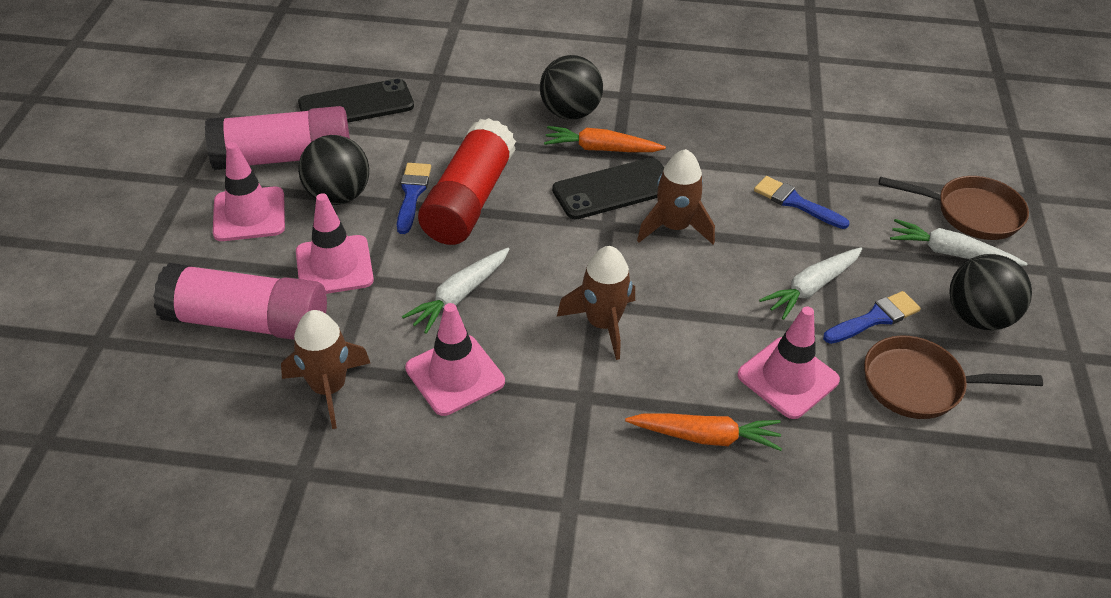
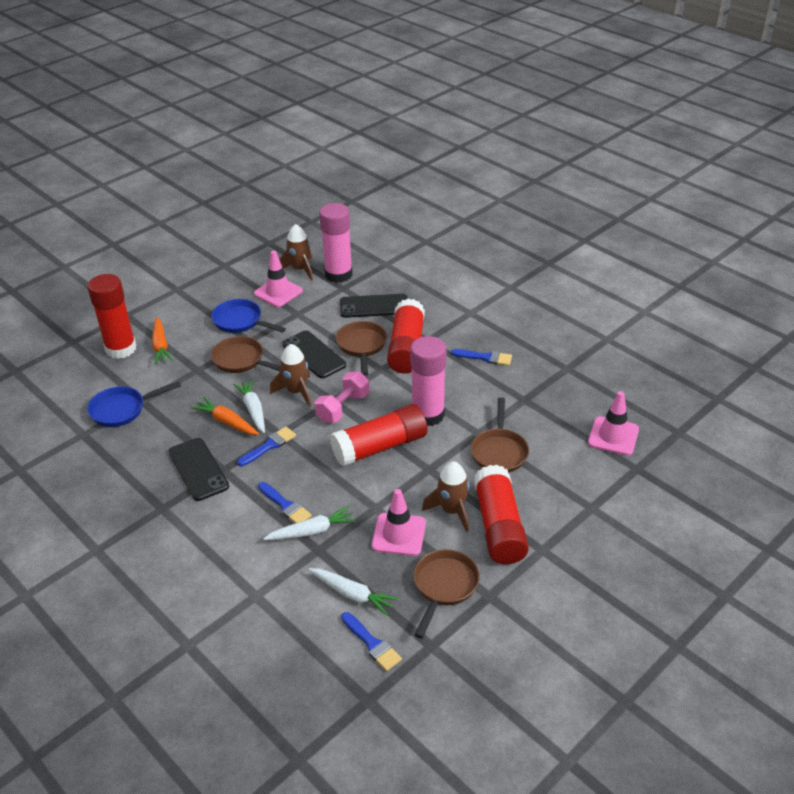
black ball: 3 -> 0
black phone: 2 -> 3
blue brush: 3 -> 4
blue pan: 0 -> 2
brown pan: 2 -> 4
pink dumbbell: 0 -> 1
pink traffic cone: 4 -> 3
red glue stick: 1 -> 4

